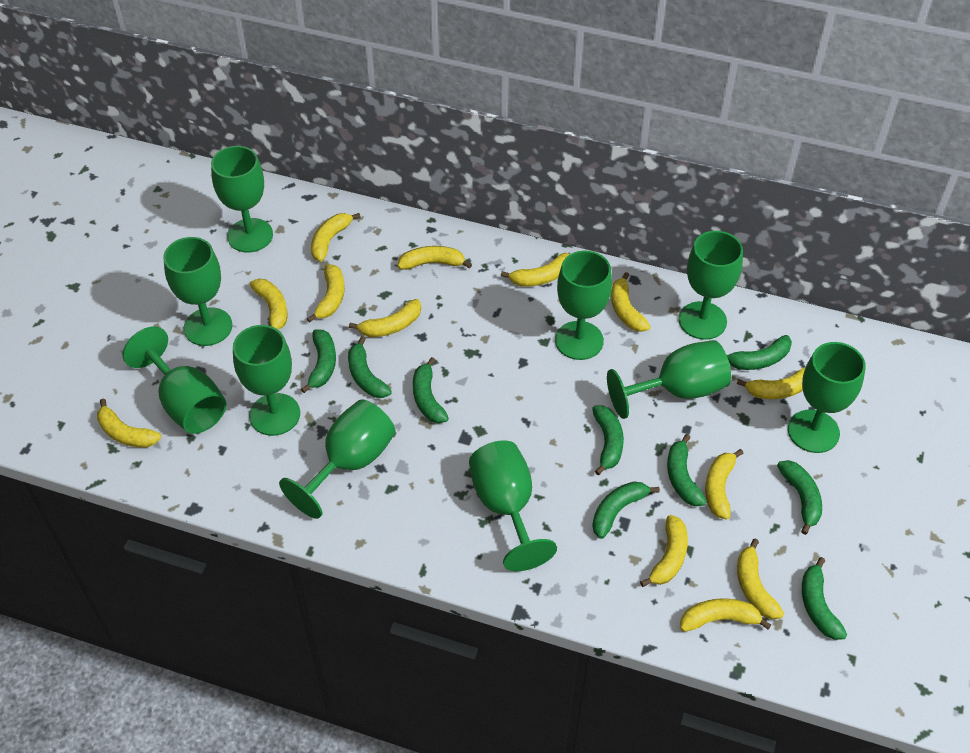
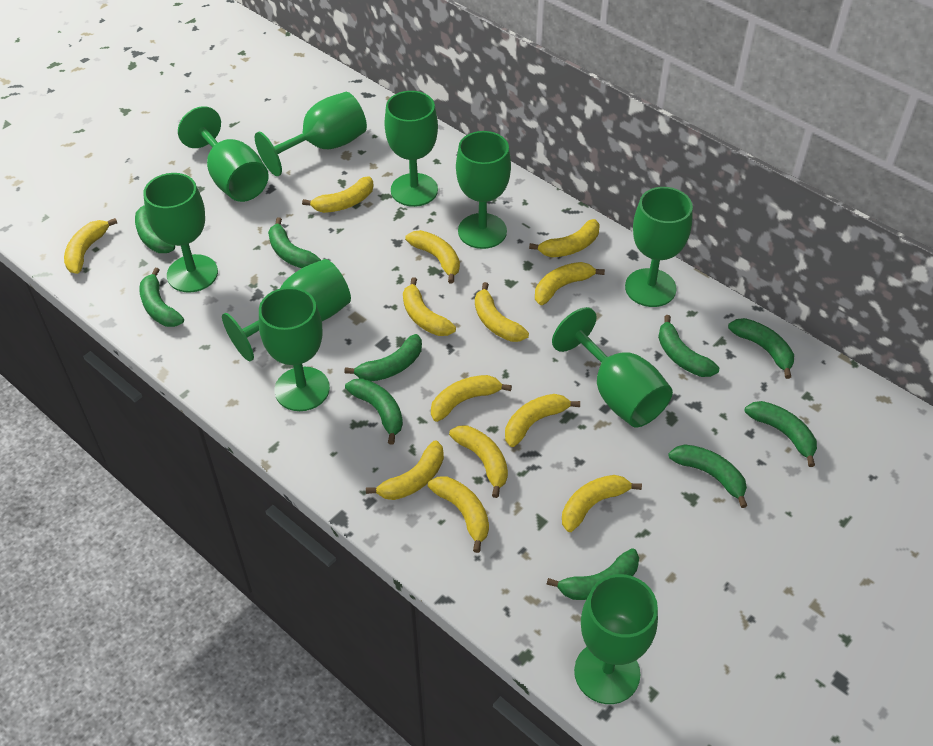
green banana: 9 -> 10

